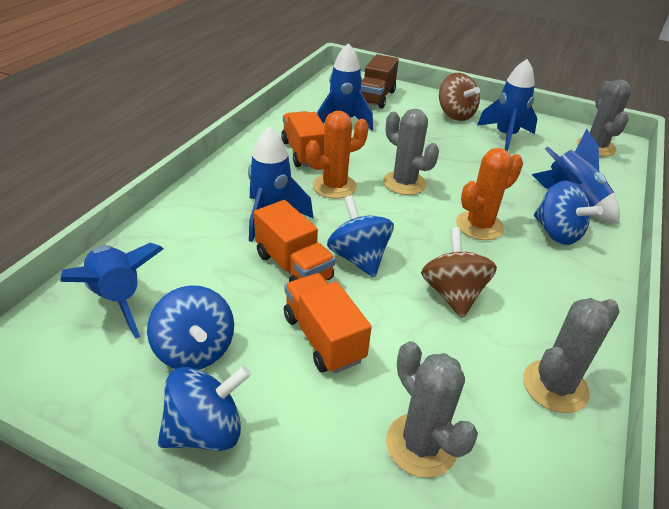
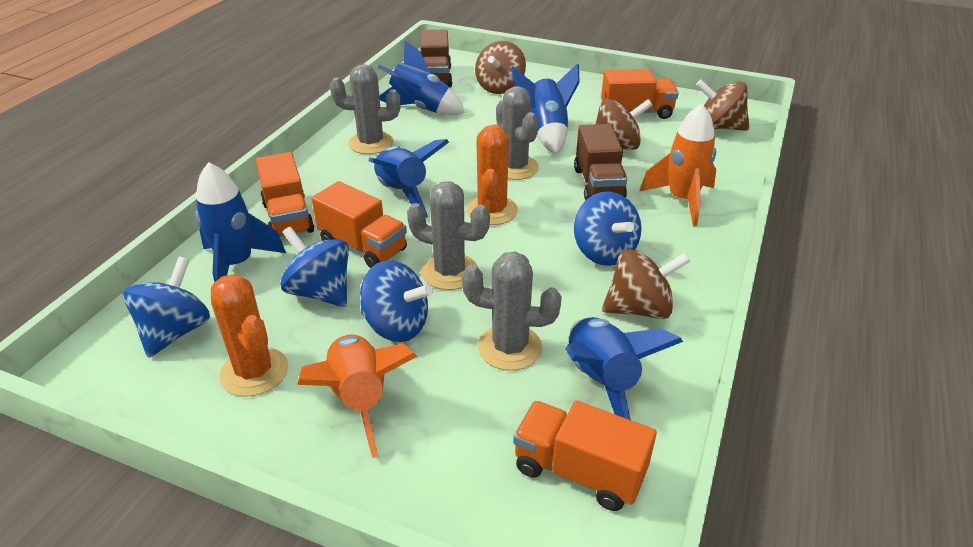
brown spinning top: 2 -> 4
brown truck: 1 -> 2
orange rocket: 0 -> 2
orange truck: 3 -> 4

